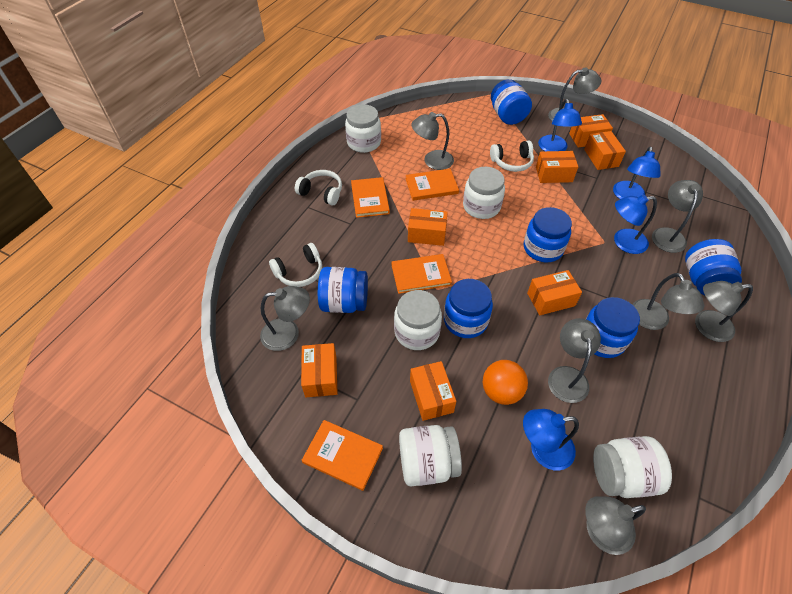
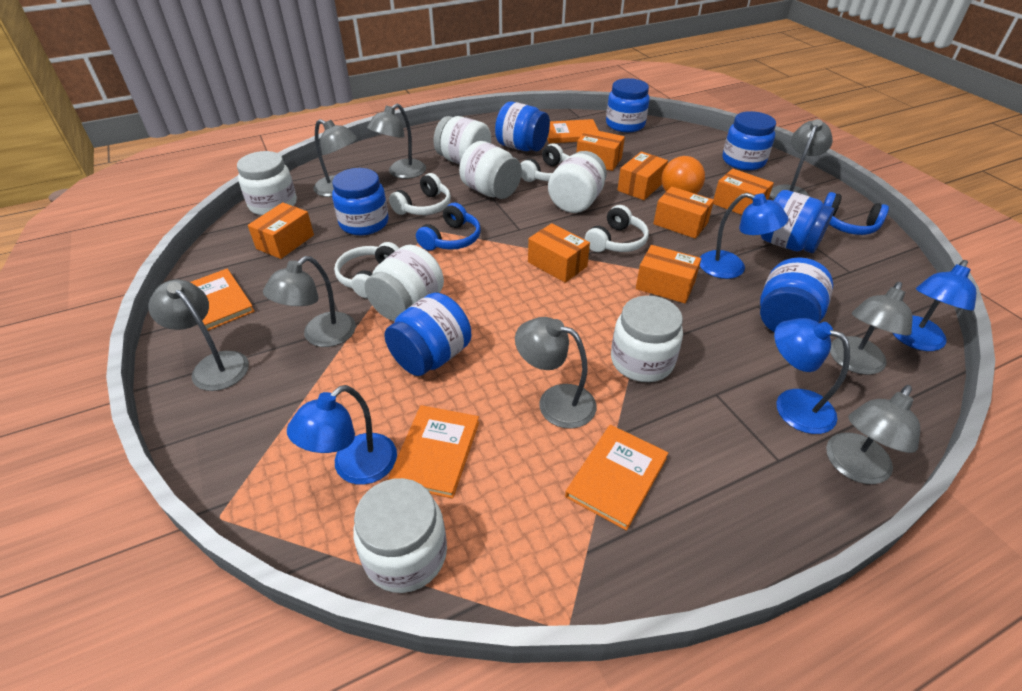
blue headphones: 0 -> 2
blue jar: 6 -> 7
white headphones: 3 -> 4
white jar: 5 -> 7

